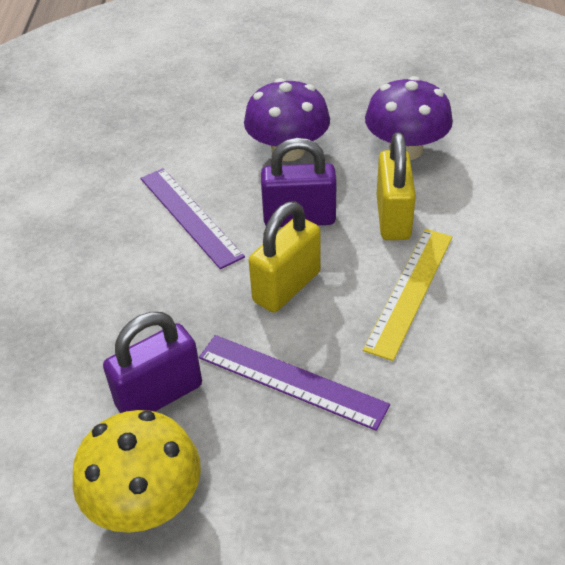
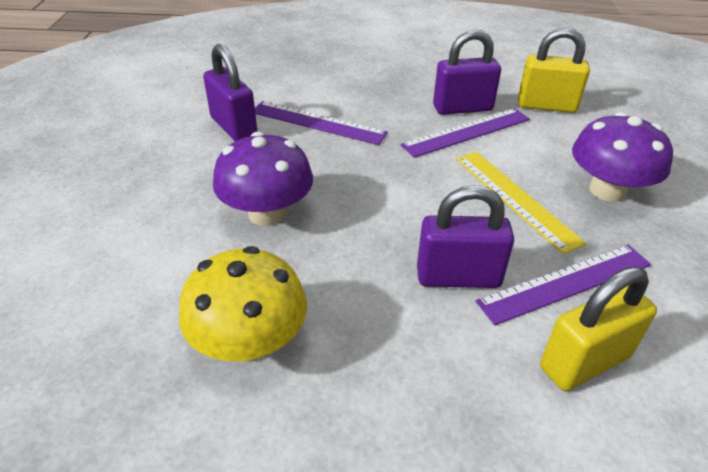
purple padlock: 2 -> 3
purple ruler: 2 -> 3

